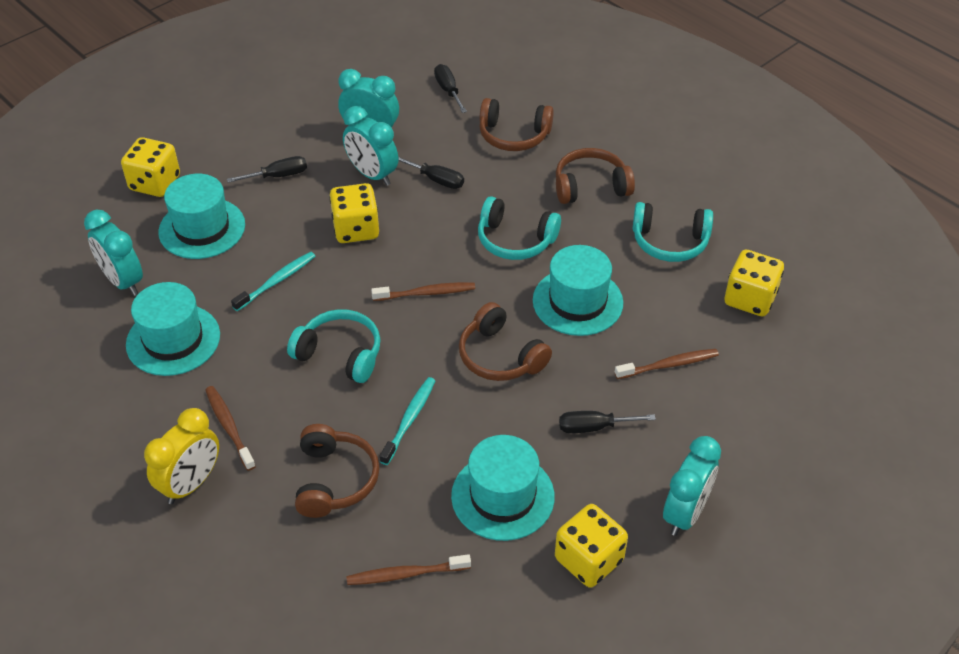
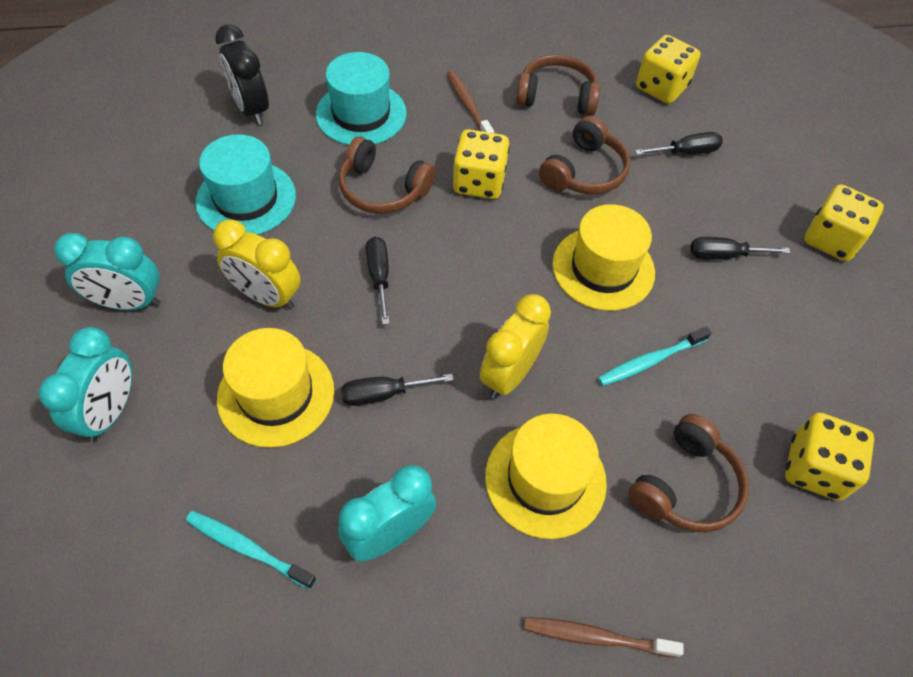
black clock: 0 -> 1
brown toothbrush: 4 -> 2
turquoise clock: 4 -> 3
turquoise hat: 4 -> 2
turquoise headphones: 3 -> 0
yellow clock: 1 -> 2
yellow hat: 0 -> 3

